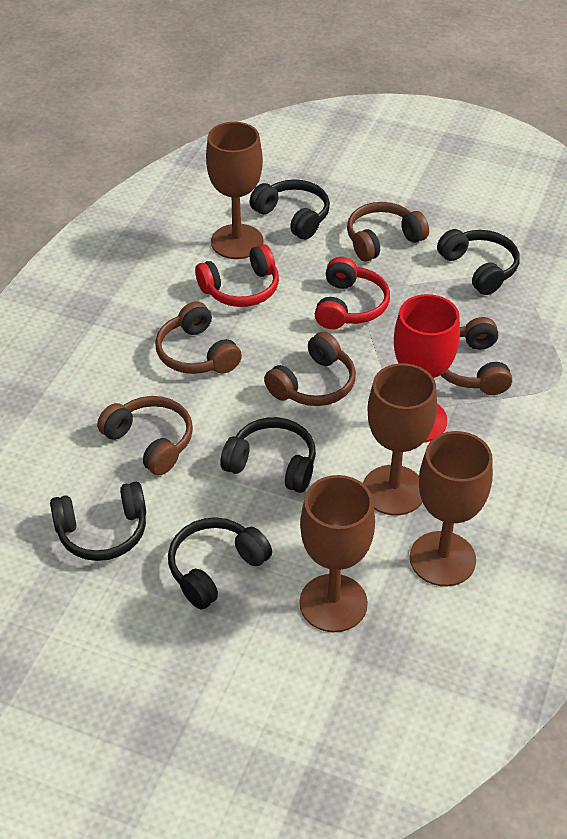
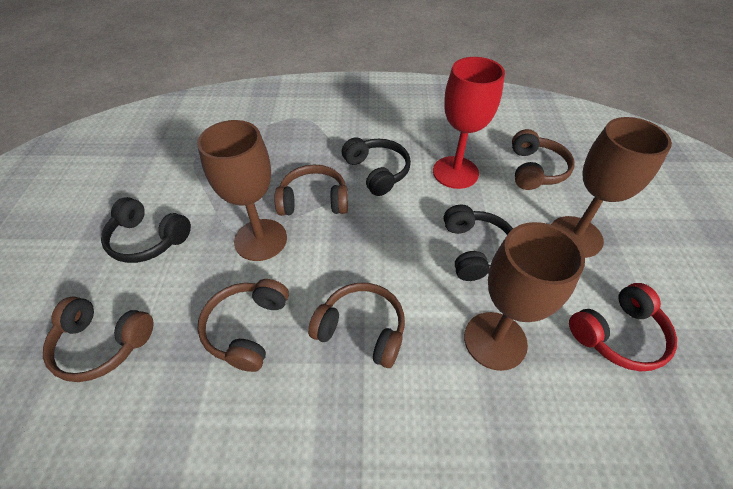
black headphones: 5 -> 3
brown goblet: 4 -> 3
red headphones: 2 -> 1

